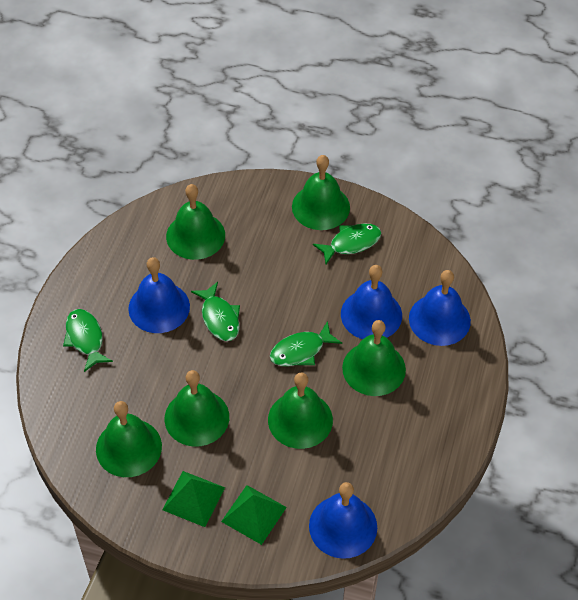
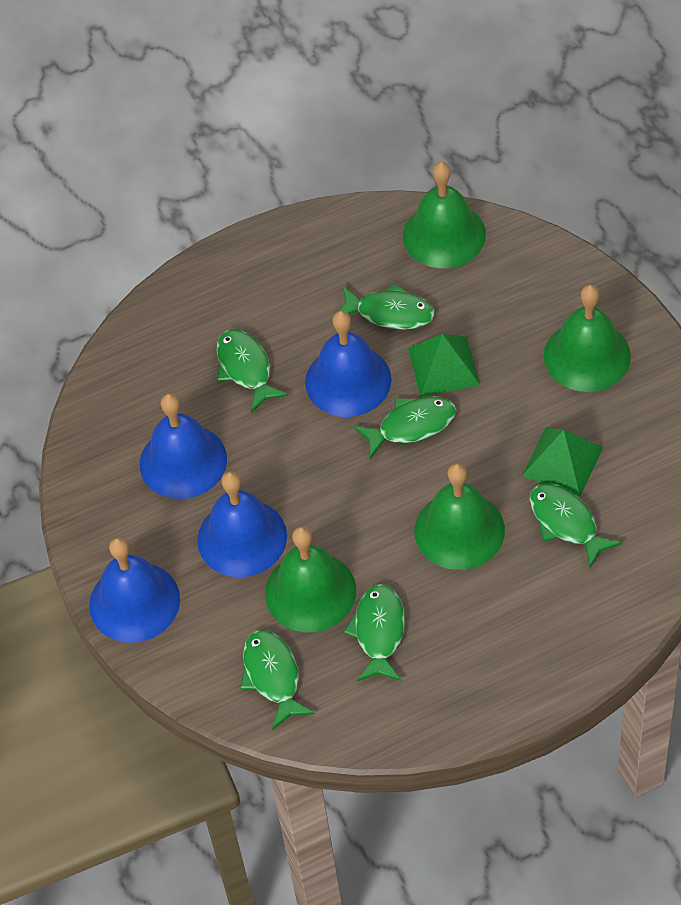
green bell: 6 -> 4
green fish: 4 -> 6

